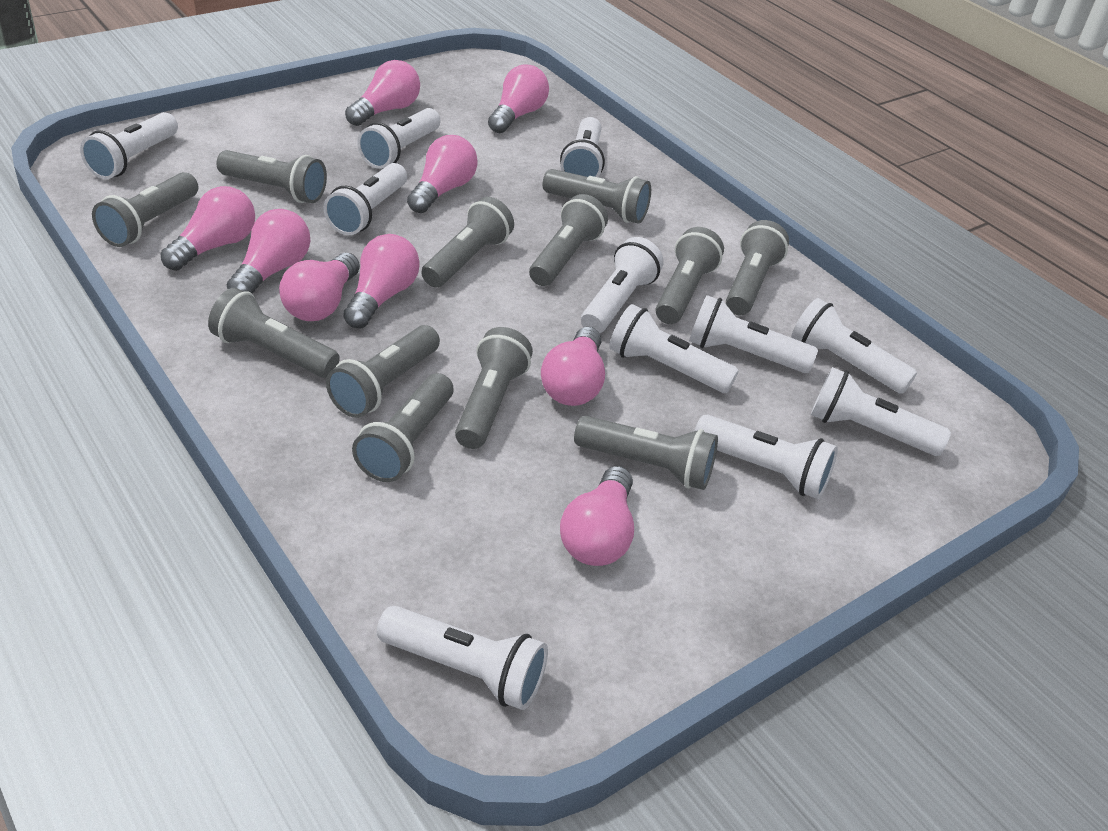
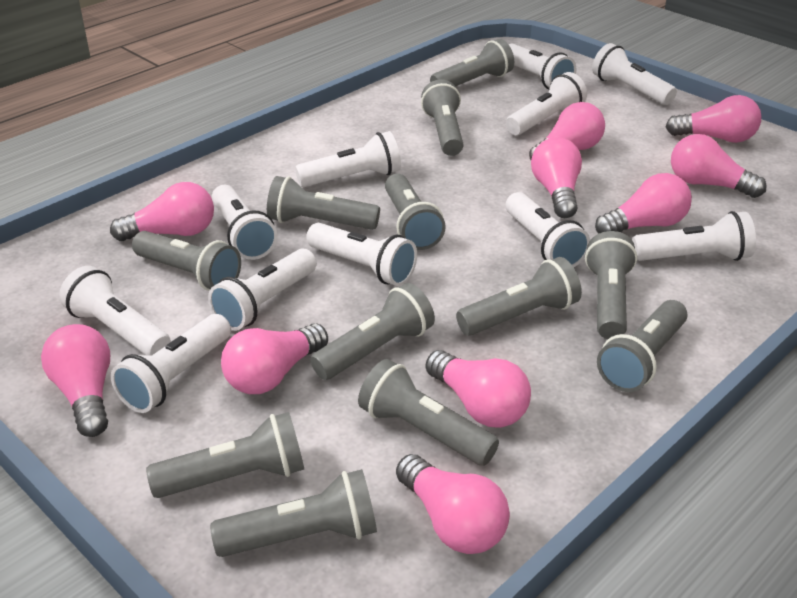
pink light bulb: 9 -> 10

